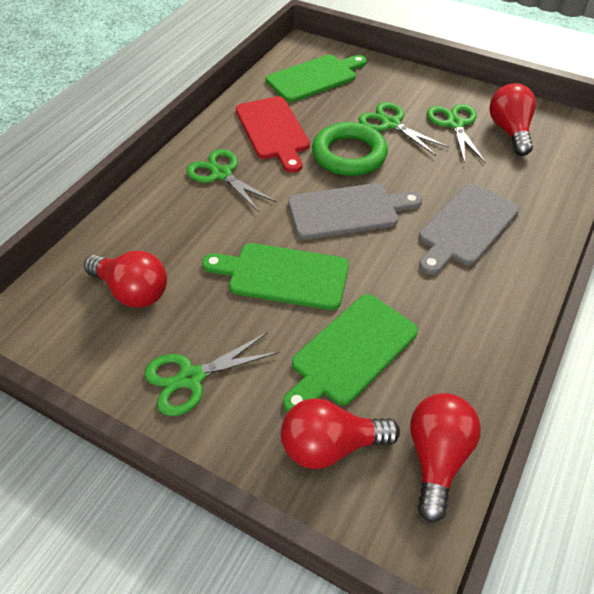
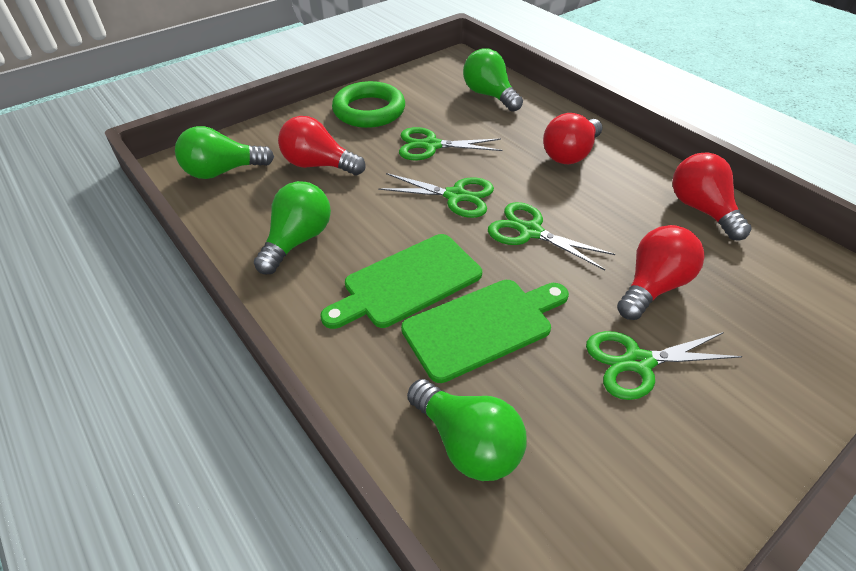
green cutting board: 3 -> 2
green light bulb: 0 -> 4
grey cutting board: 2 -> 0
red cutting board: 1 -> 0

